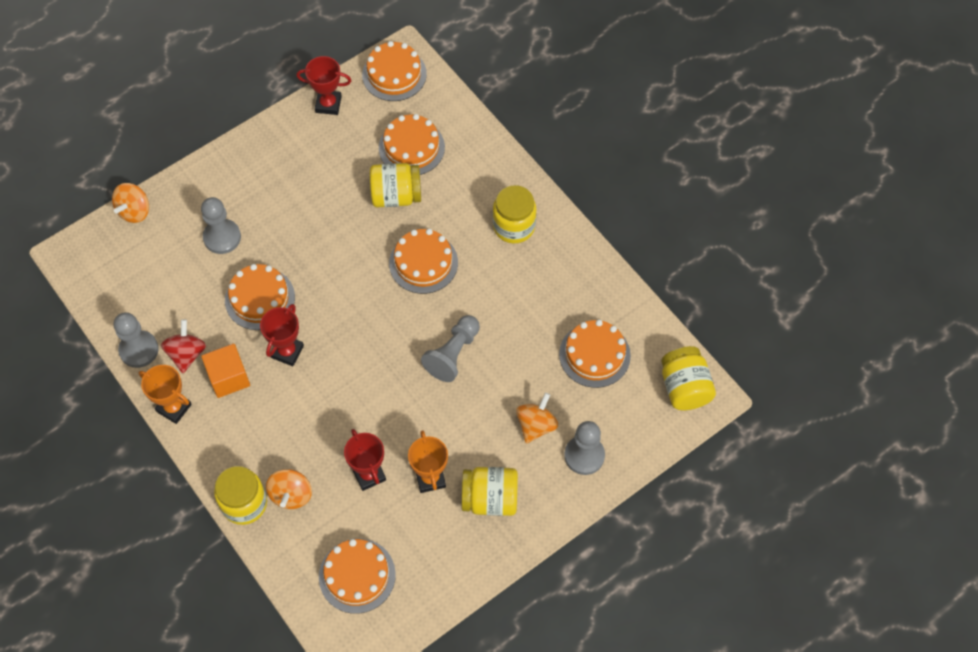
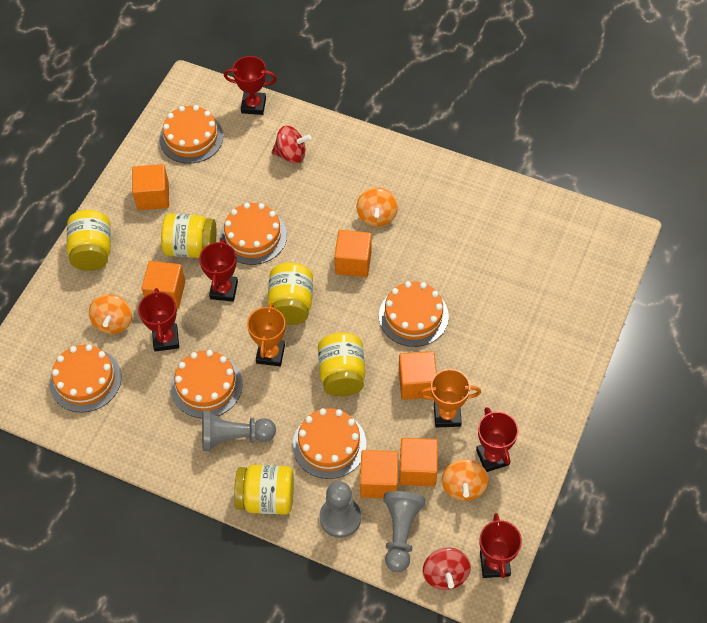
grey pawn: 4 -> 3
orange cube: 1 -> 6
red spinning top: 1 -> 2
red trophy: 3 -> 5

